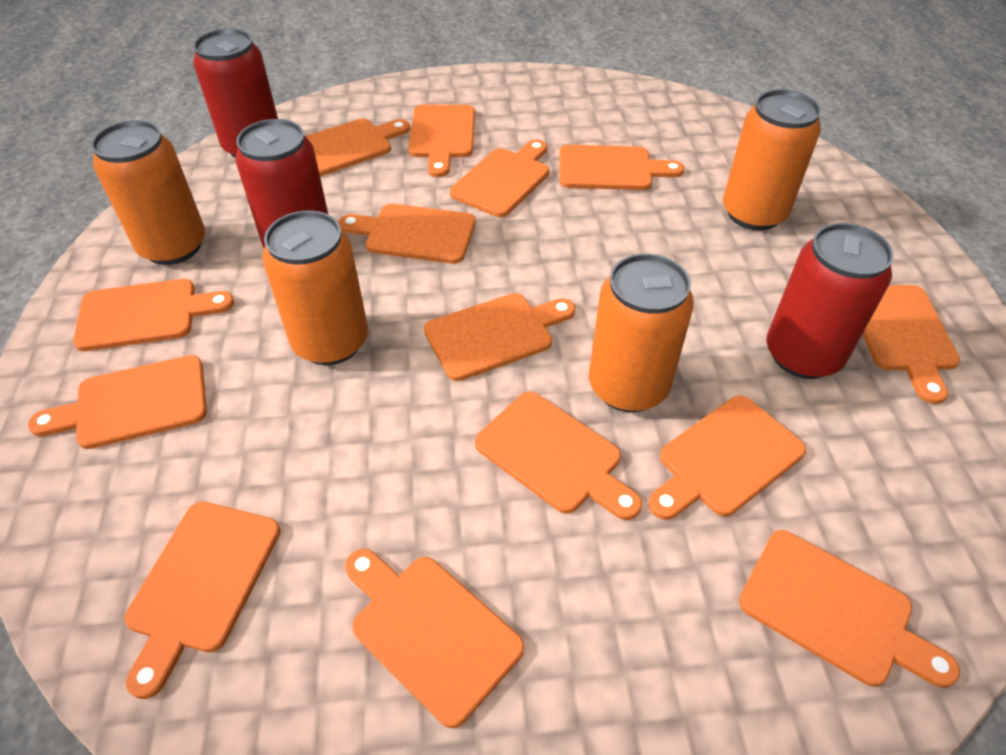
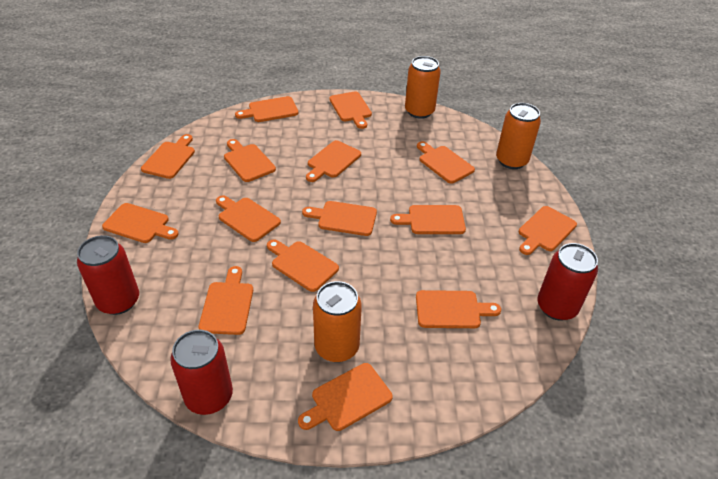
orange can: 4 -> 3
orange cutting board: 14 -> 15

